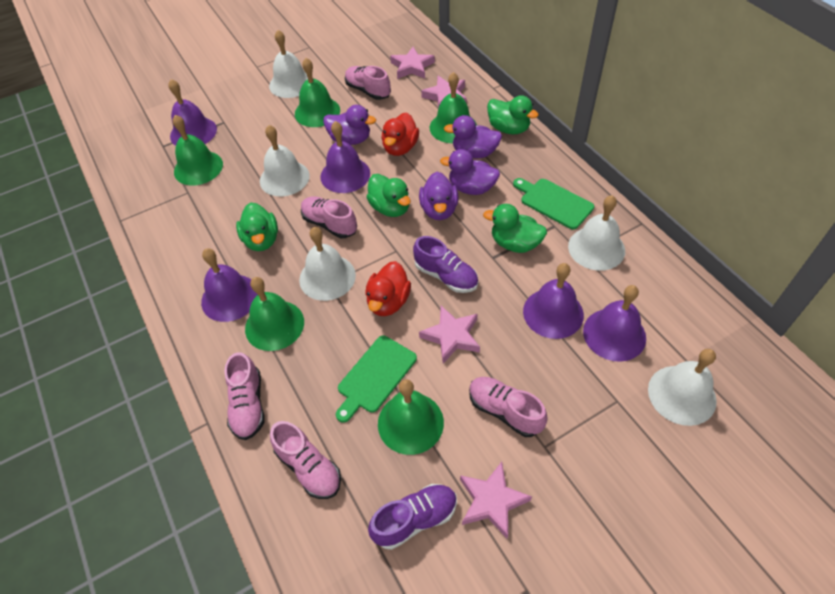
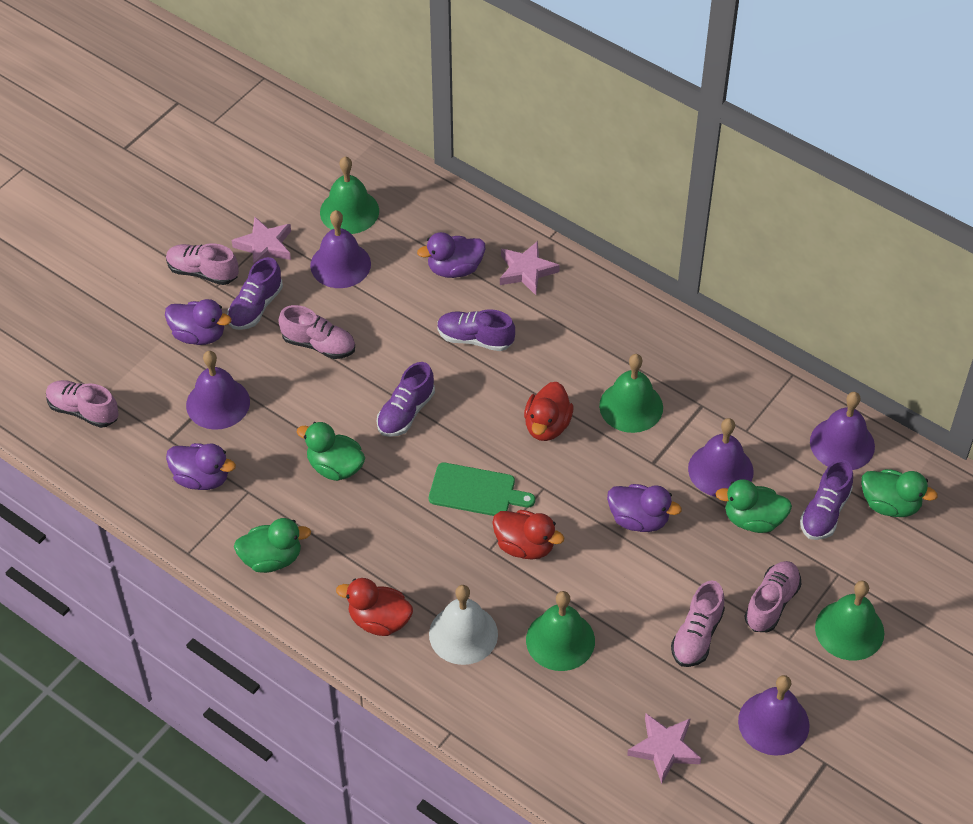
green bell: 5 -> 4
green cutting board: 2 -> 1
pink star: 4 -> 3
purple shoe: 2 -> 4
red duck: 2 -> 3
white bell: 5 -> 1

